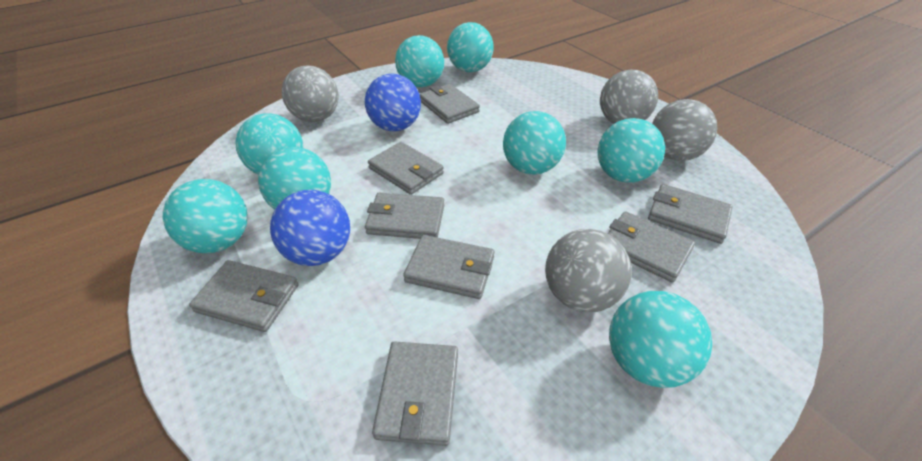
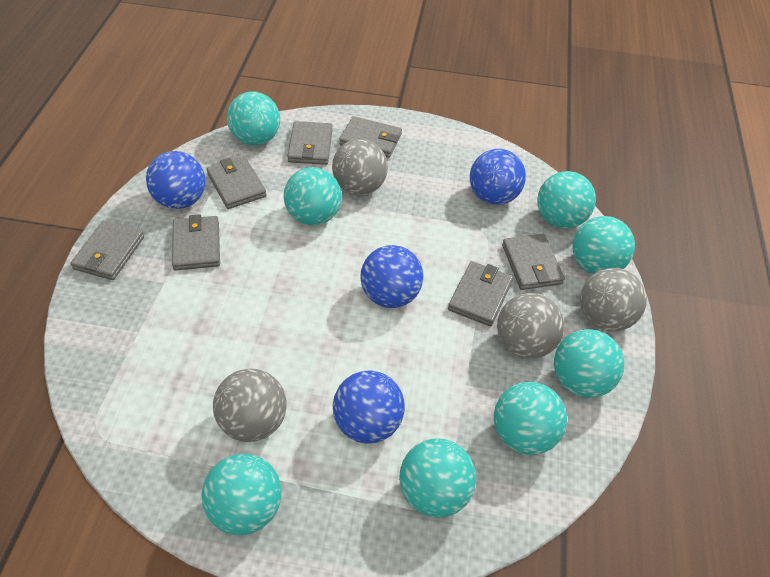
blue ball: 2 -> 4
grey wallet: 8 -> 7

